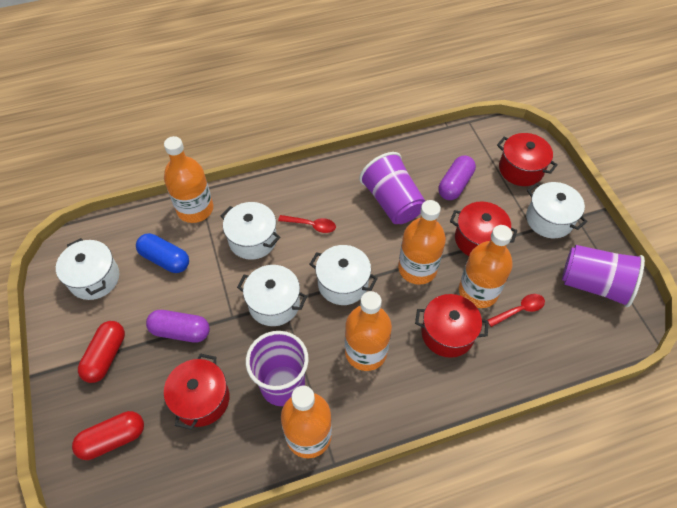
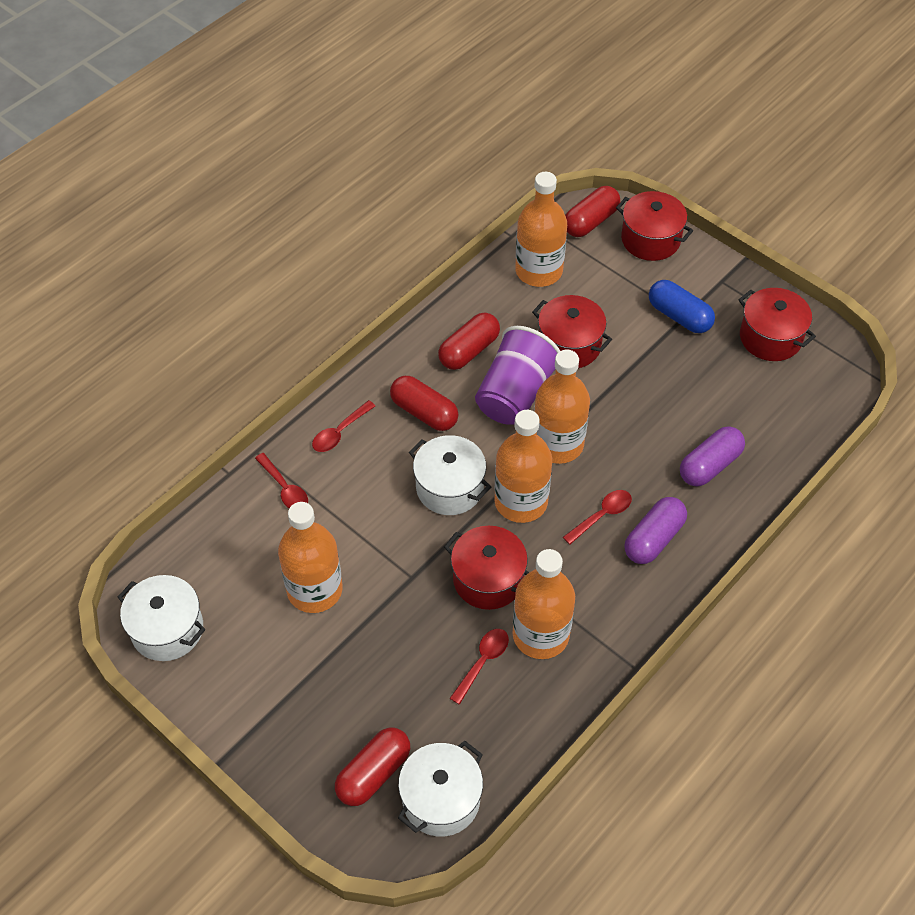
purple cup: 3 -> 1
red capsule: 2 -> 4
red spoon: 2 -> 4
white pot: 5 -> 3

